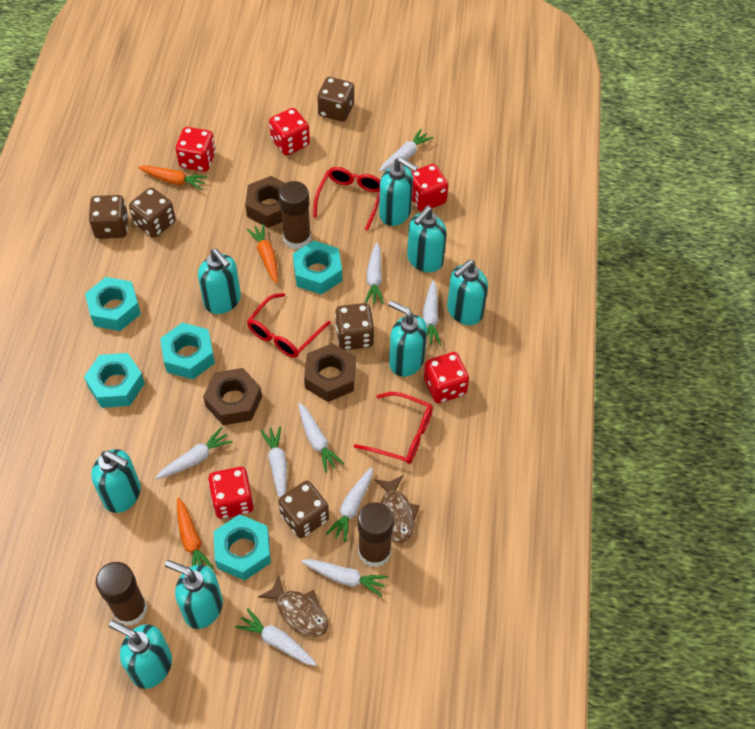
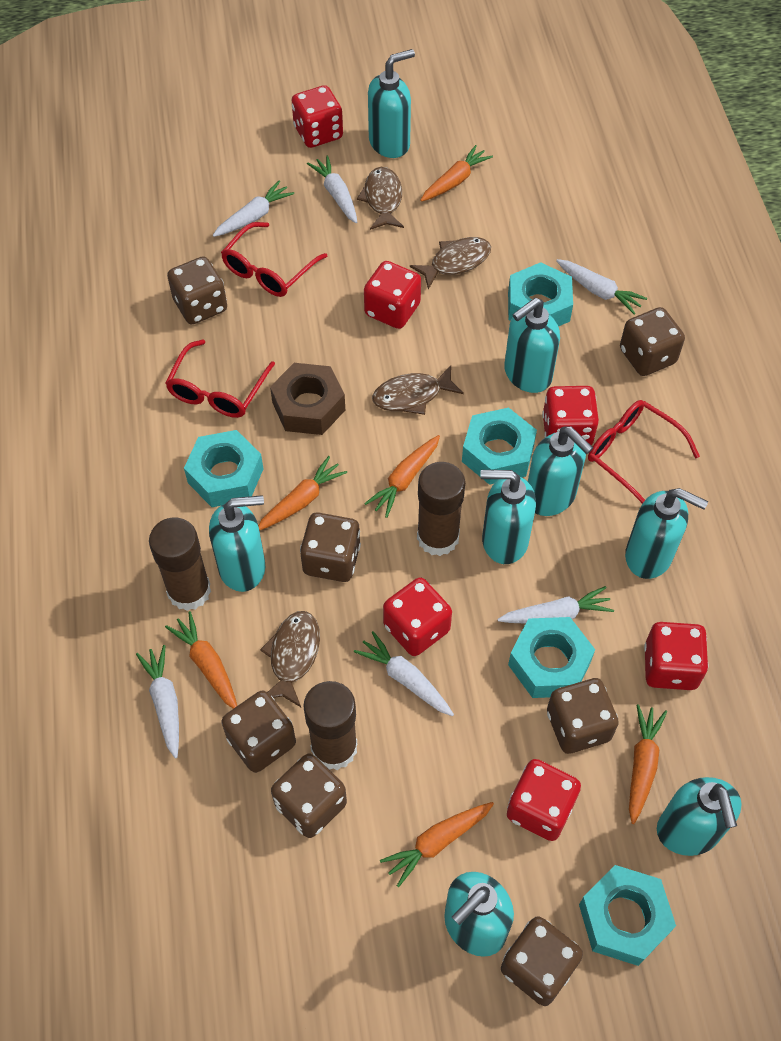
brown dice: 5 -> 7
brown fish: 2 -> 4
brown nut: 3 -> 1
orange carrot: 3 -> 6
red dice: 5 -> 6
white carrot: 9 -> 6

